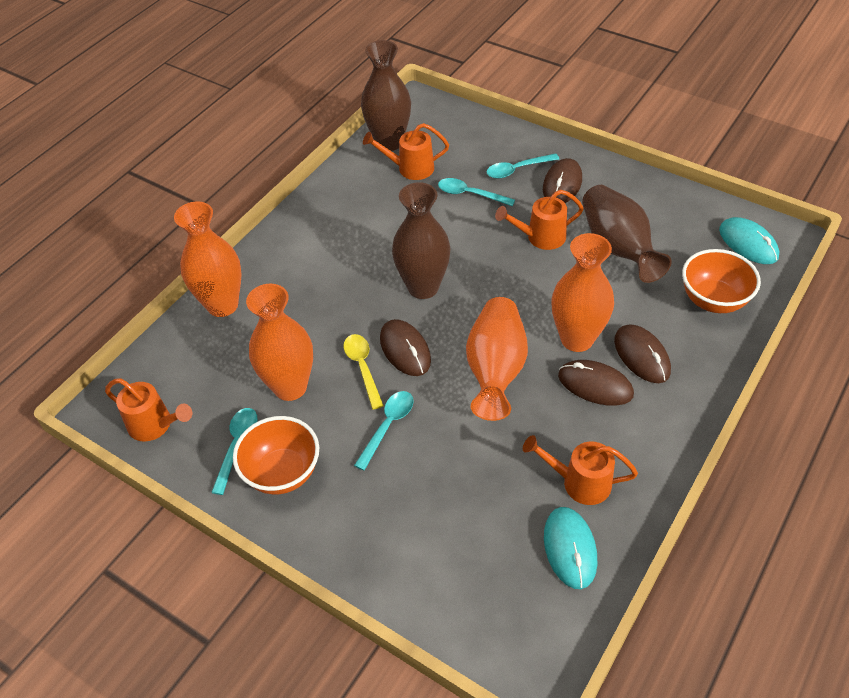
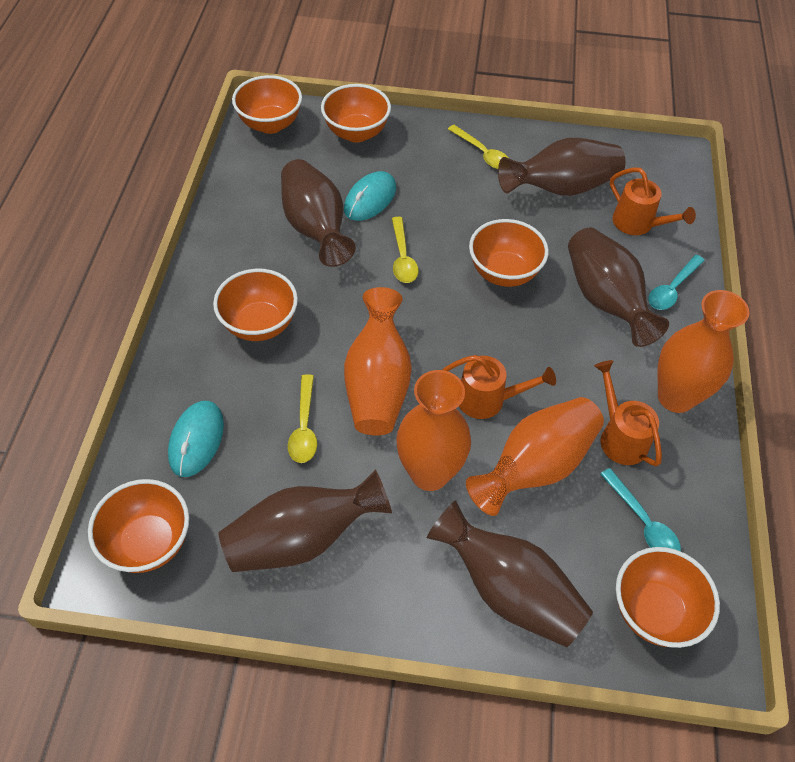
brown mouse: 4 -> 0
brown vase: 3 -> 5
orange bowl: 2 -> 6
orange watering can: 4 -> 3
turquoise spoon: 4 -> 2
yellow spoon: 1 -> 3

